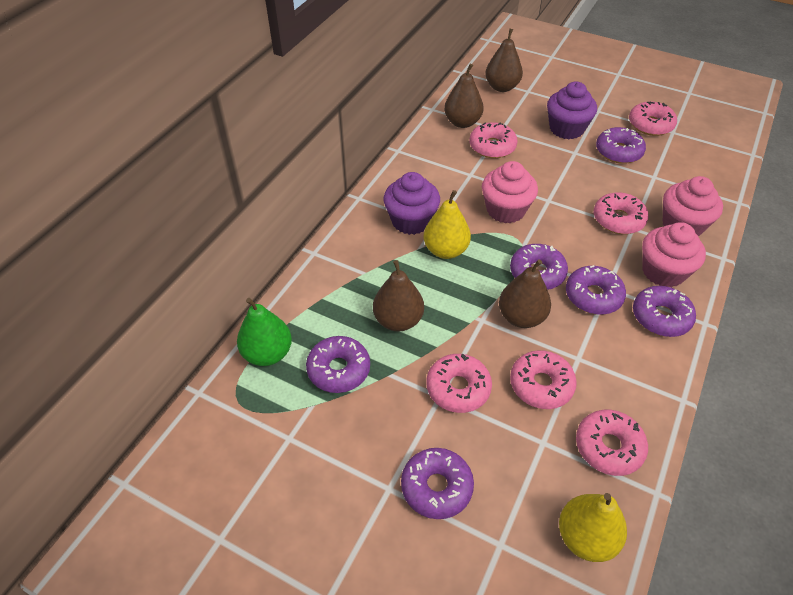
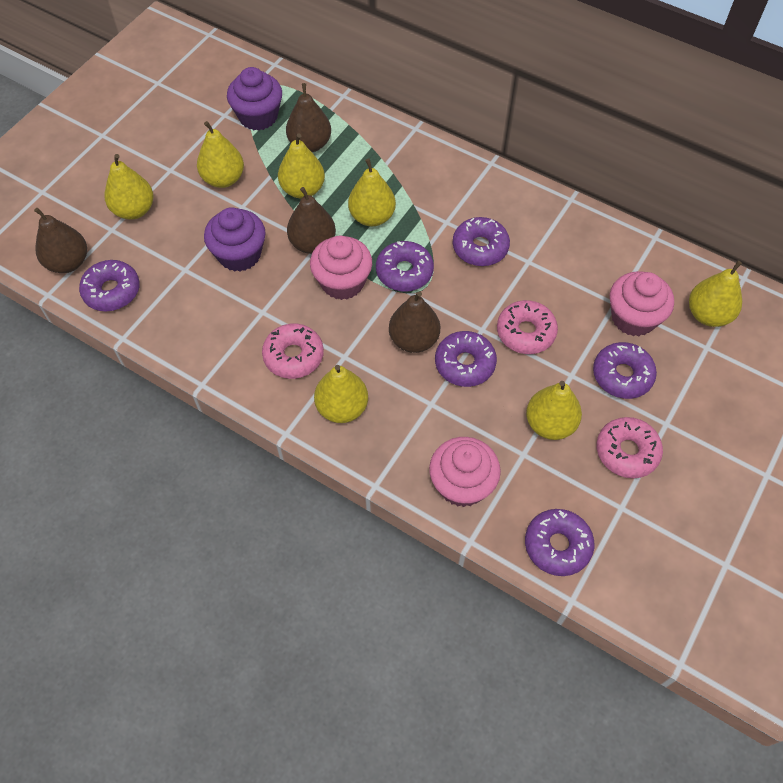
green pear: 1 -> 0
pink donut: 6 -> 3
yellow pear: 2 -> 7

